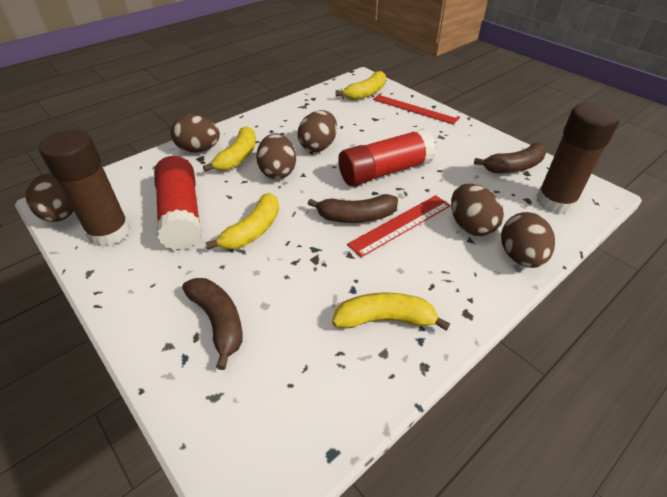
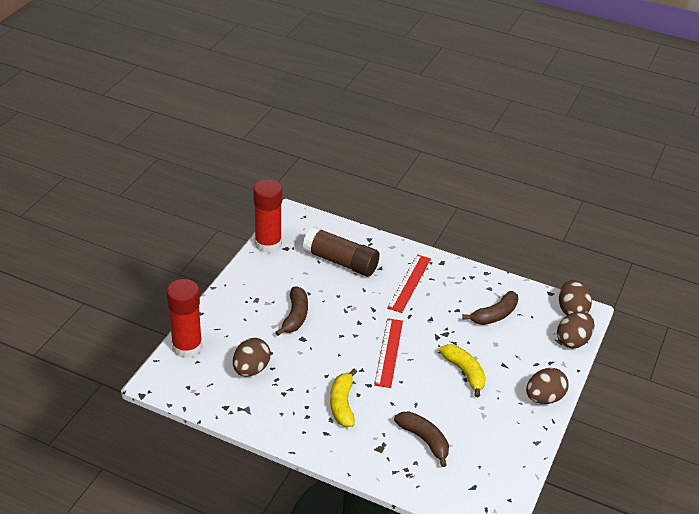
brown egg: 6 -> 4
brown glue stick: 2 -> 1
yellow banana: 4 -> 2

